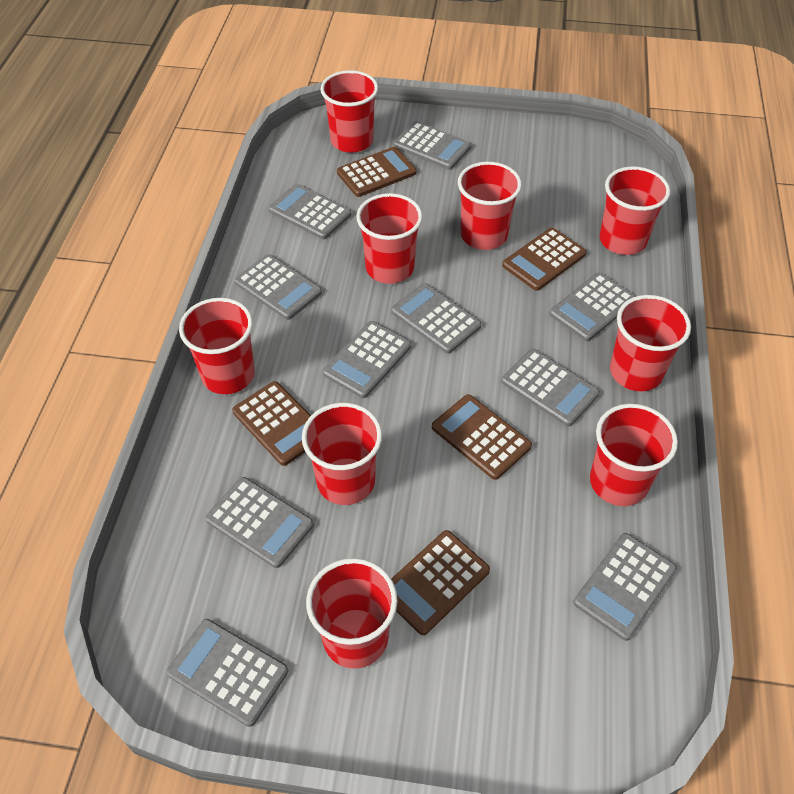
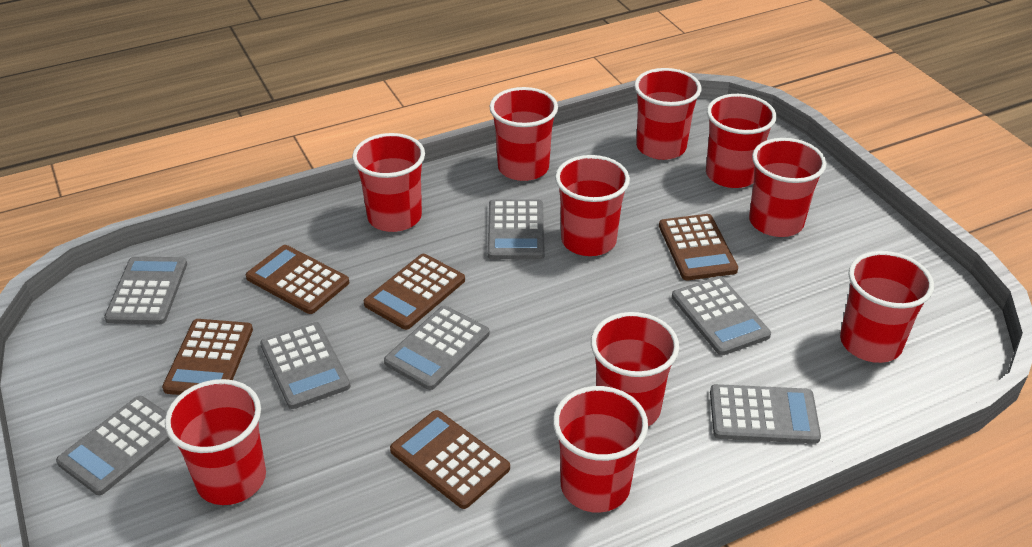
grey calculator: 10 -> 7
red cup: 9 -> 10

